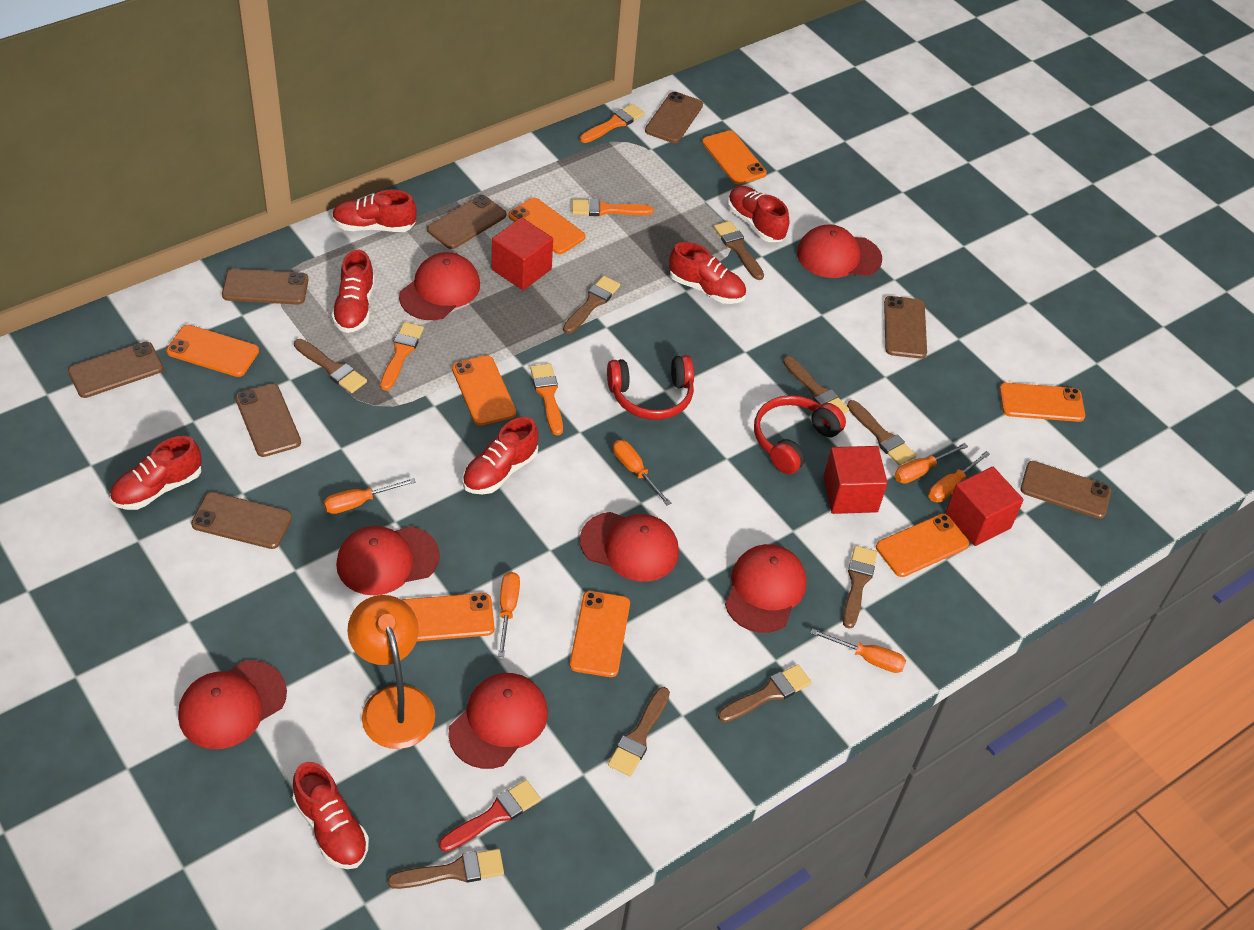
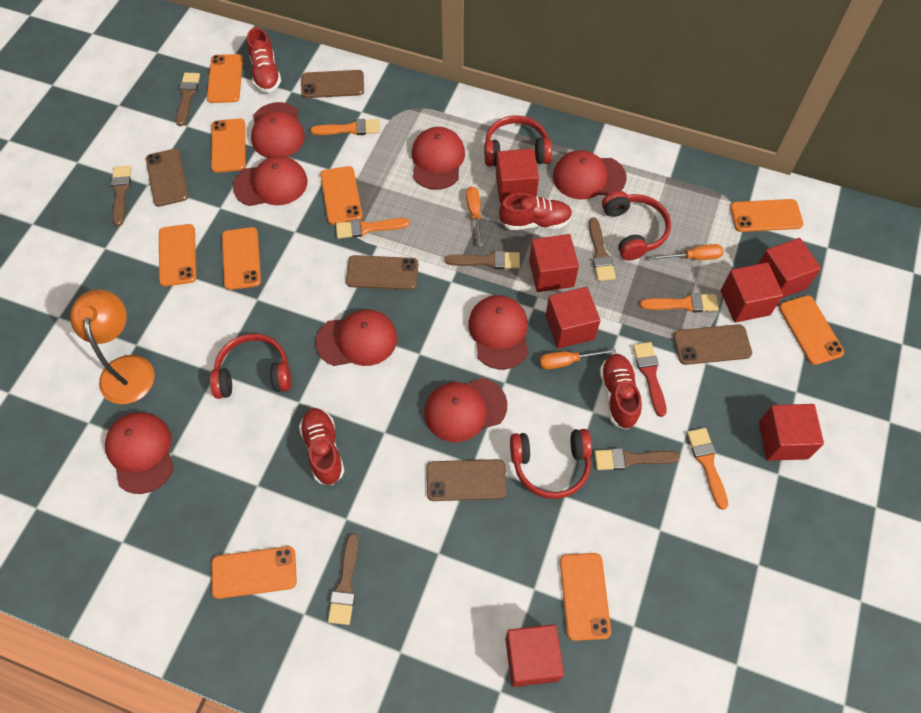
brown brush: 9 -> 6
brown phone: 8 -> 5
orange phone: 8 -> 9
orange screwdriver: 6 -> 3
red cap: 7 -> 8
red cube: 3 -> 7
red headphones: 2 -> 4
red shoe: 7 -> 4

